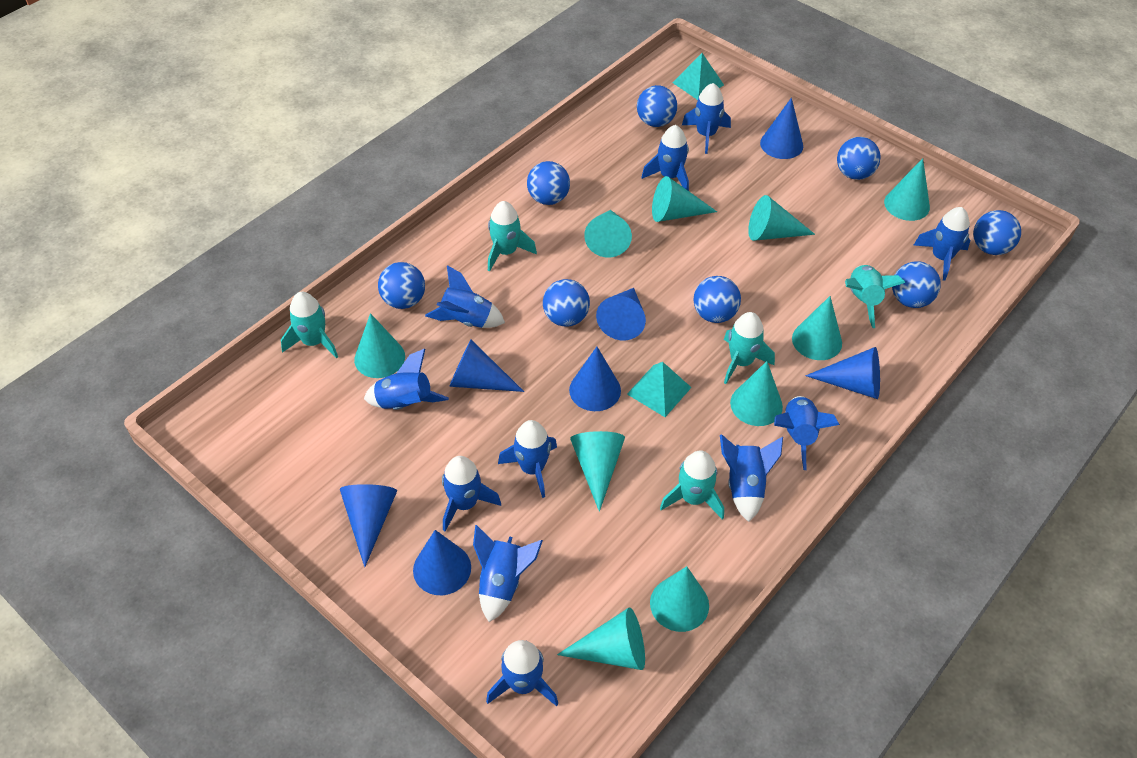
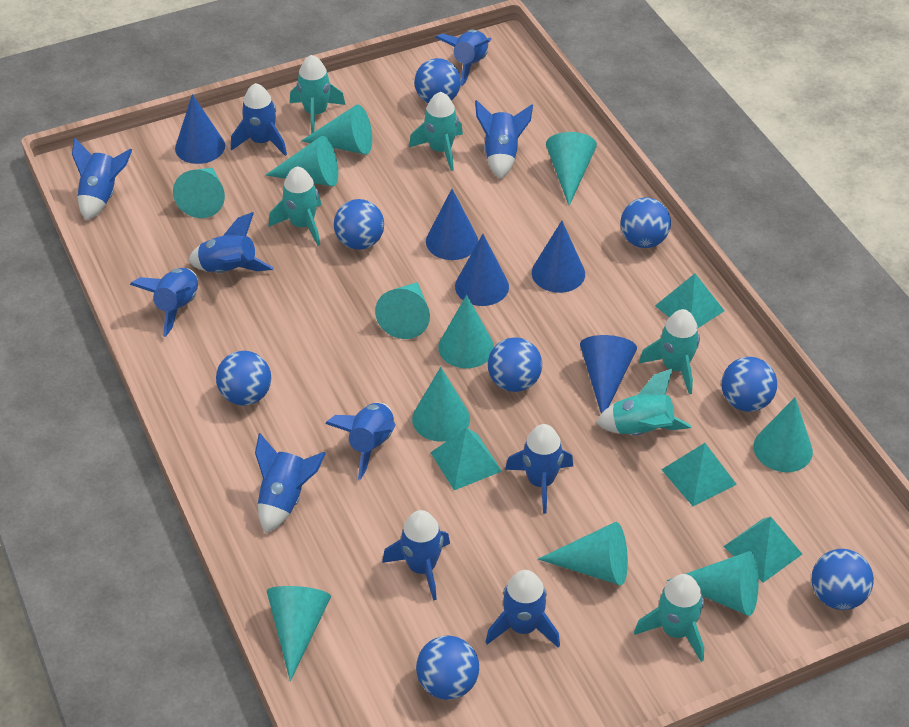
blue cone: 7 -> 5
turquoise cone: 10 -> 11
turquoise pyramid: 2 -> 4
turquoise rocket: 5 -> 6

